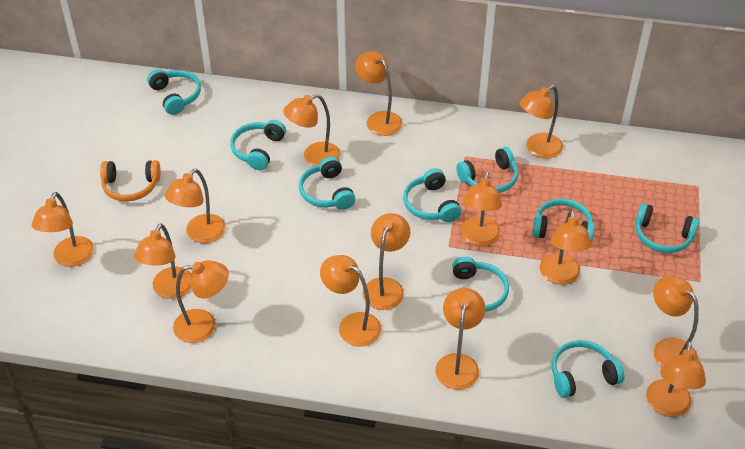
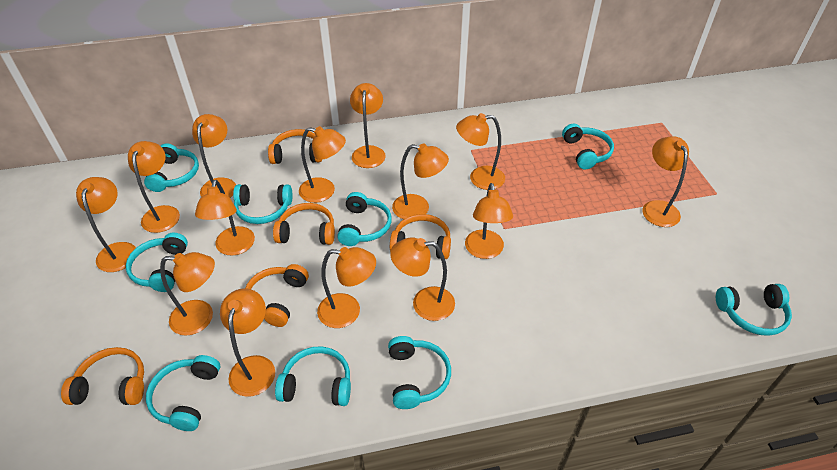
orange headphones: 1 -> 5

